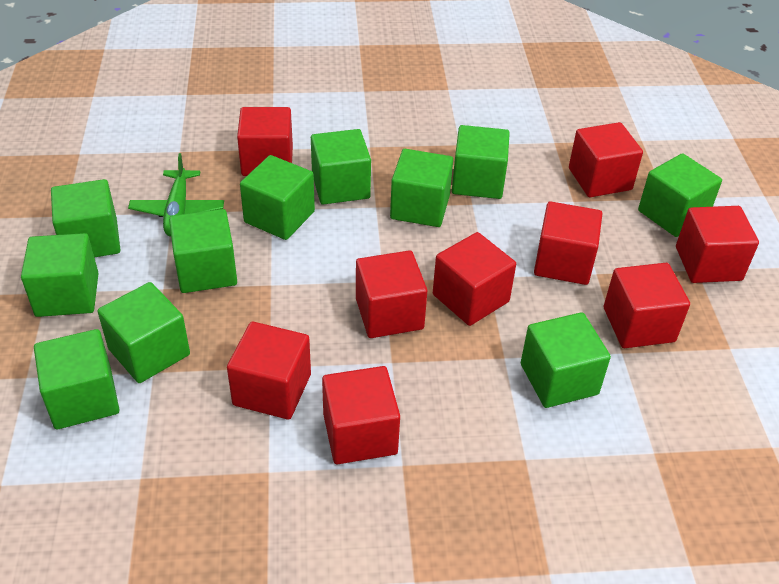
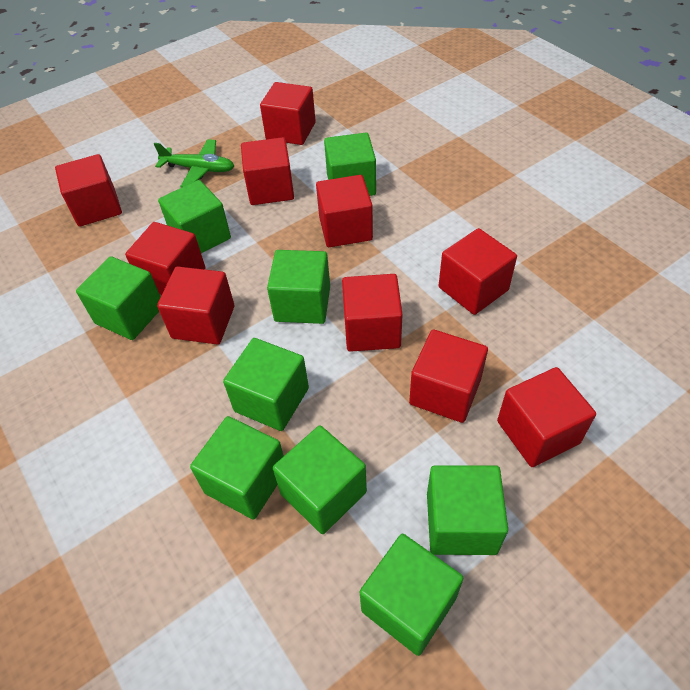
green cube: 11 -> 9
red cube: 9 -> 10

